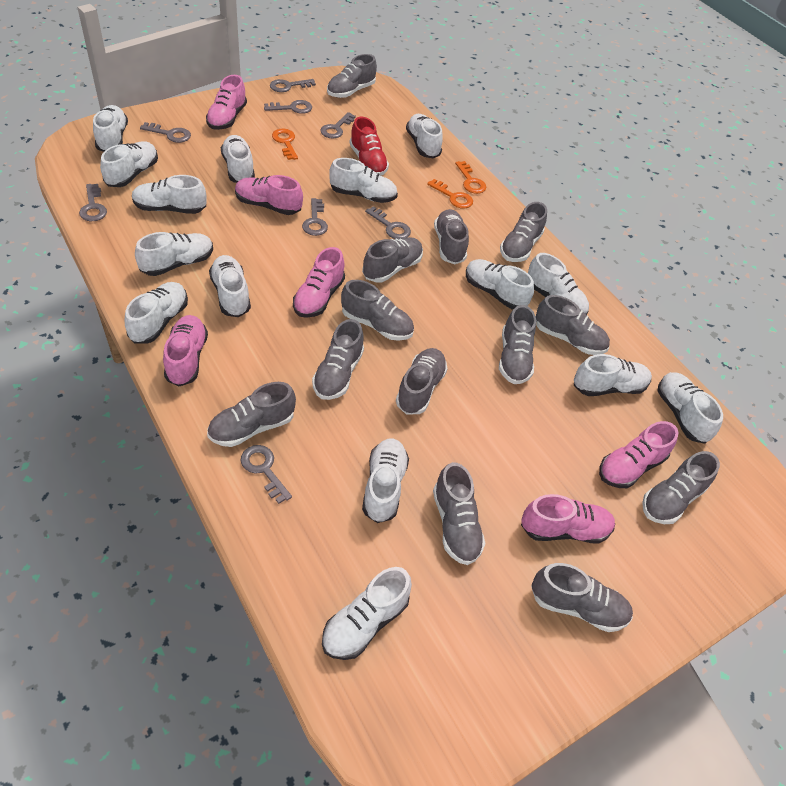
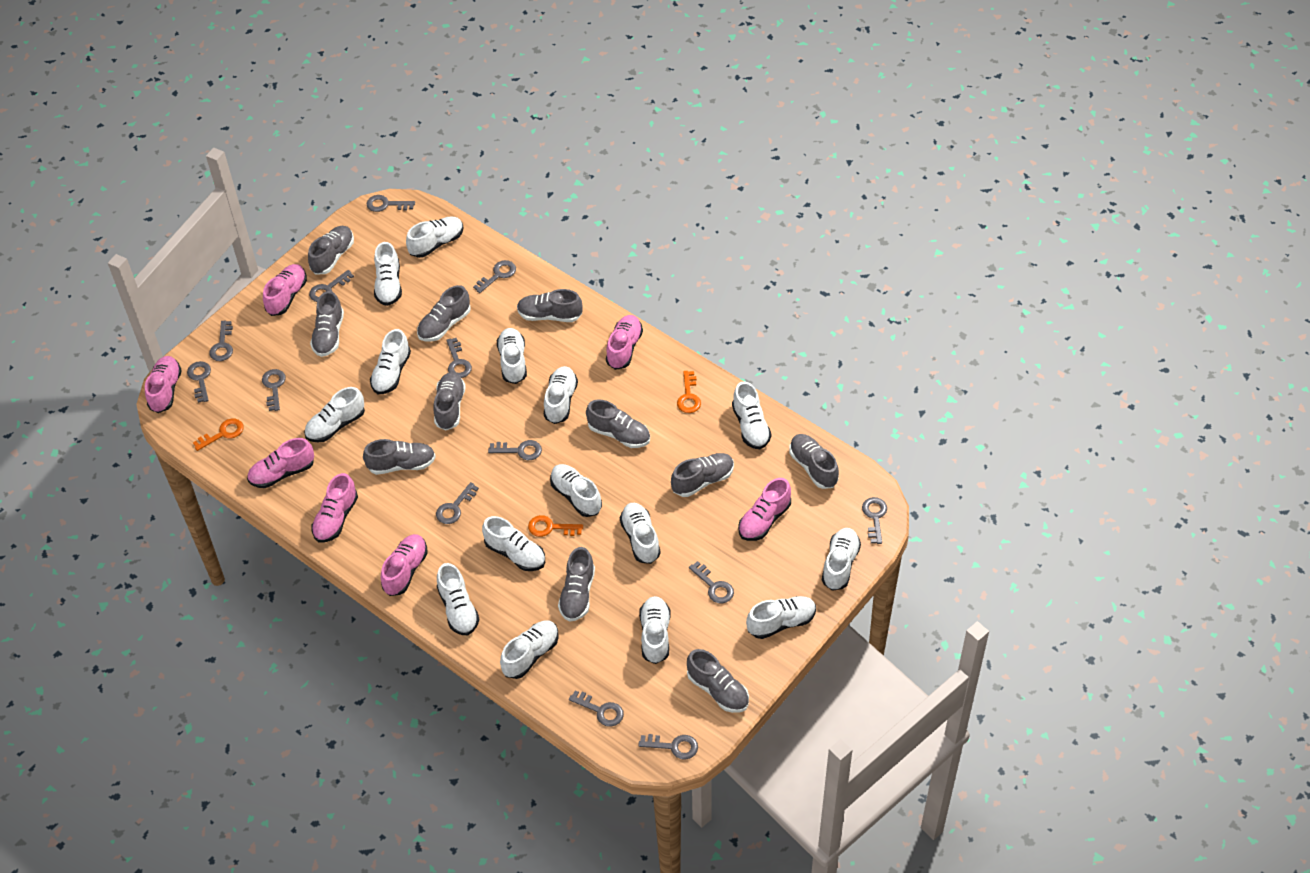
grey key: 8 -> 13
grey shoe: 13 -> 11
pink shoe: 6 -> 7
red shoe: 1 -> 0

